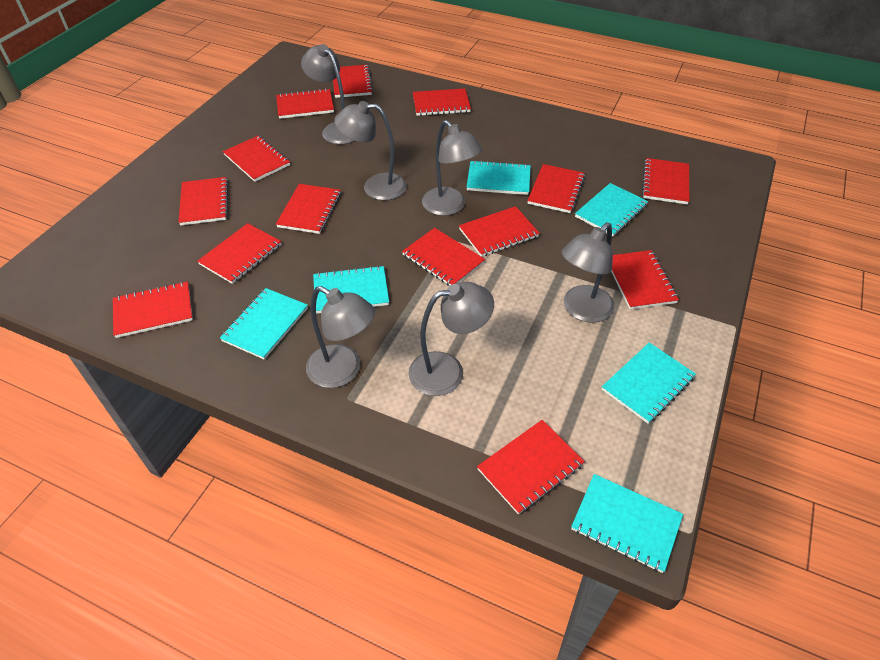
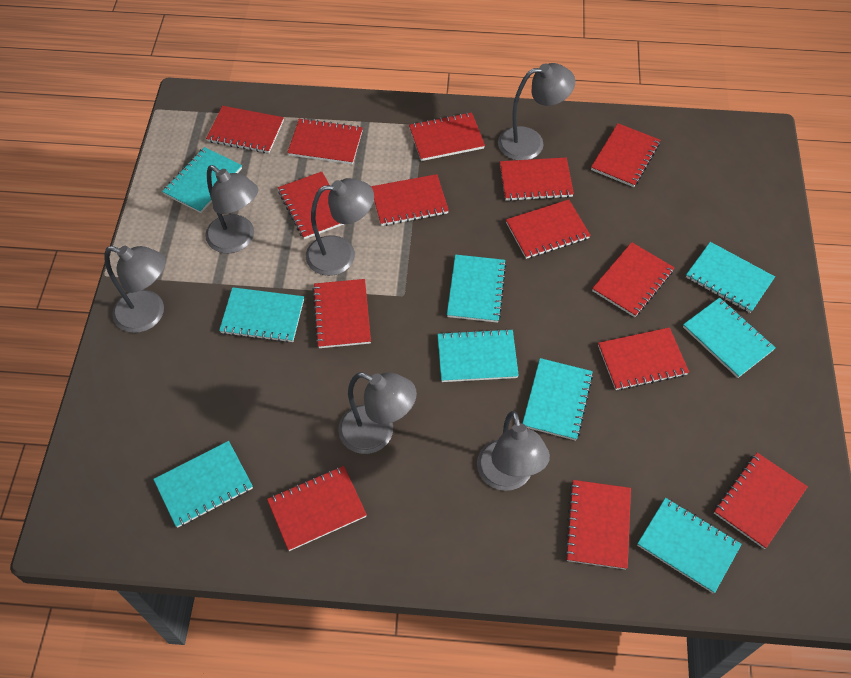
turquoise notebook: 6 -> 9

